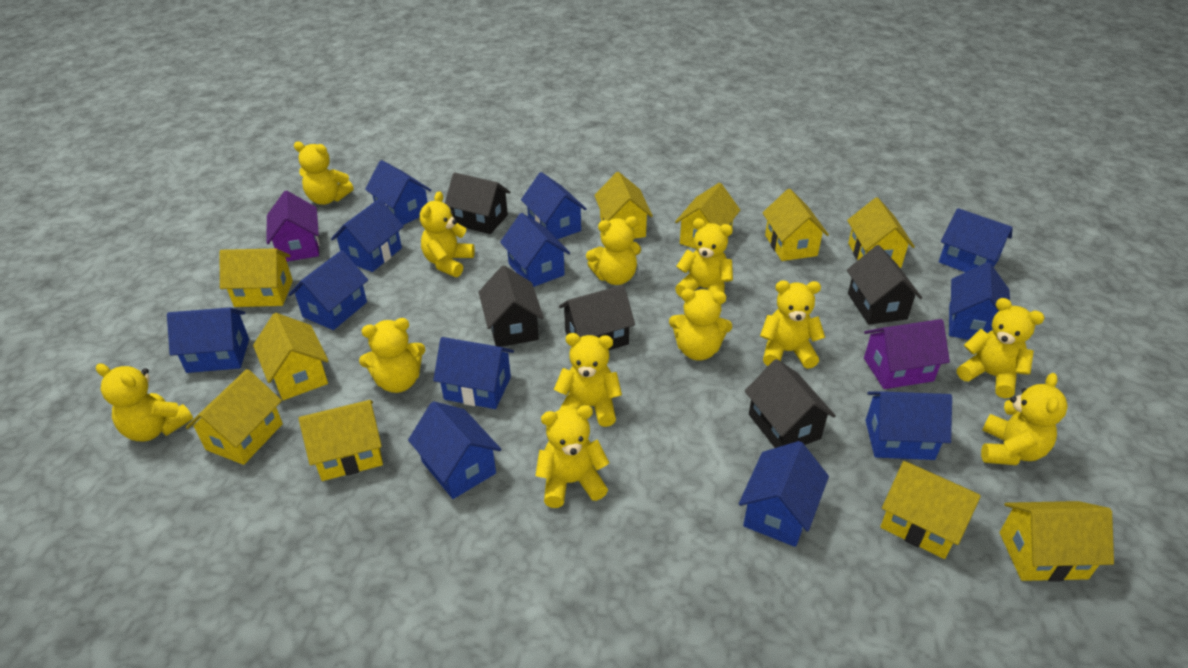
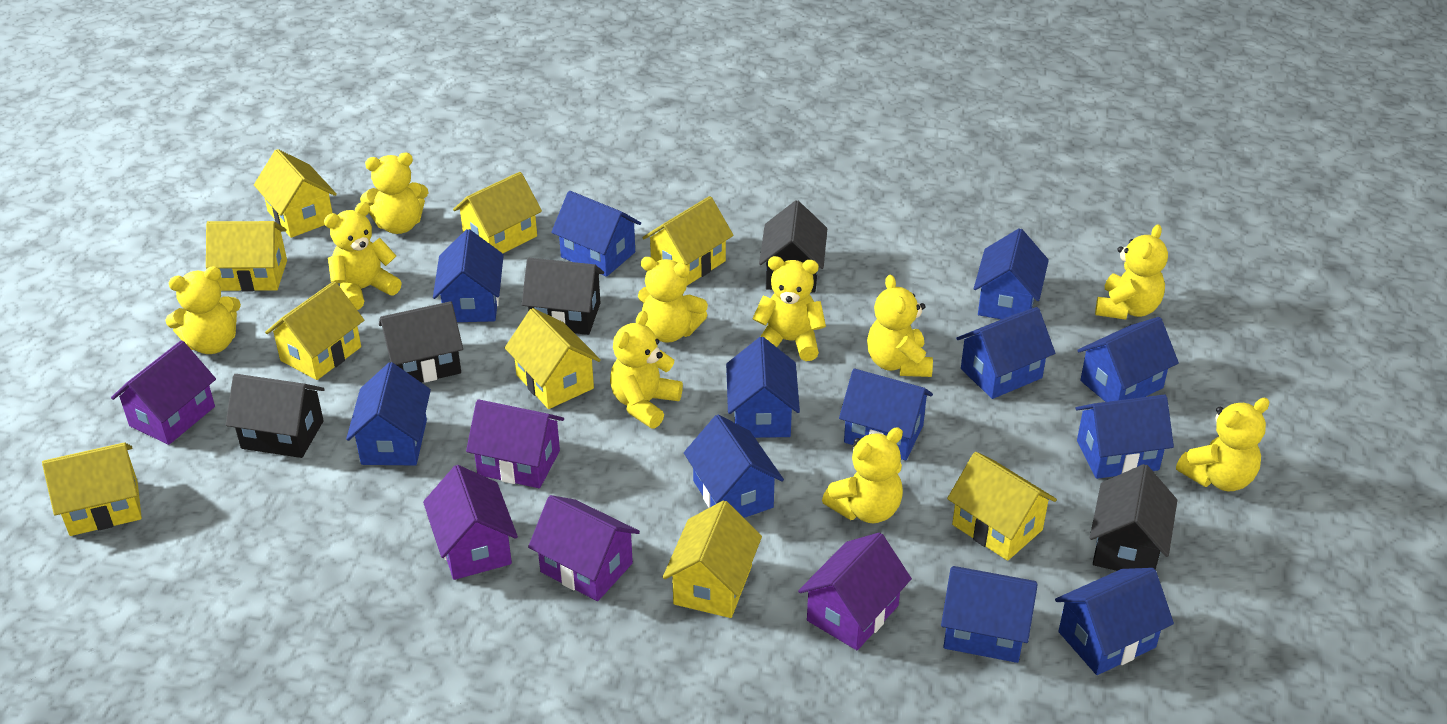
purple house: 2 -> 5
yellow house: 10 -> 9
yellow teddy bear: 12 -> 10

